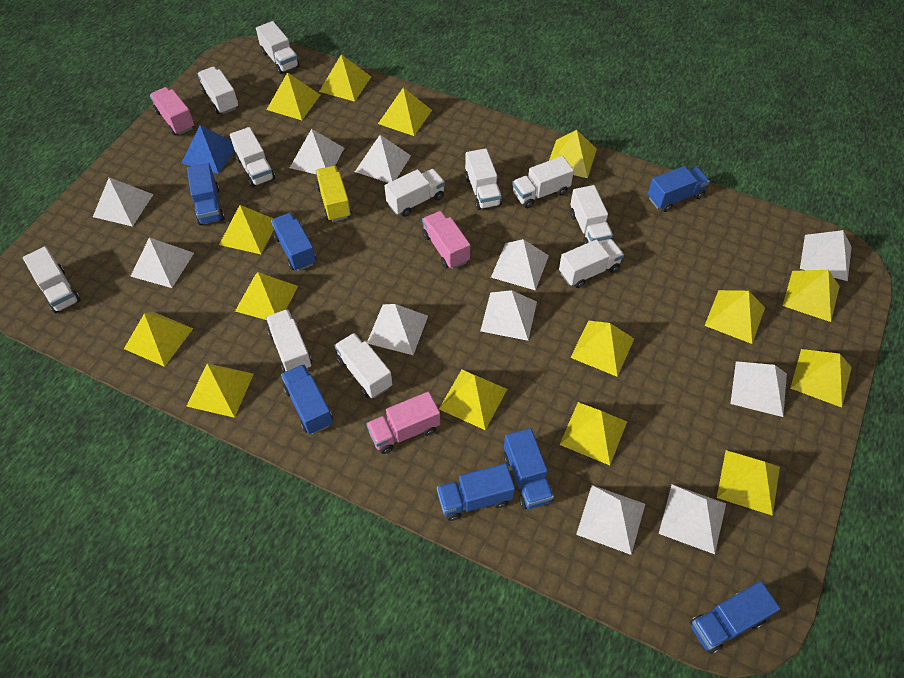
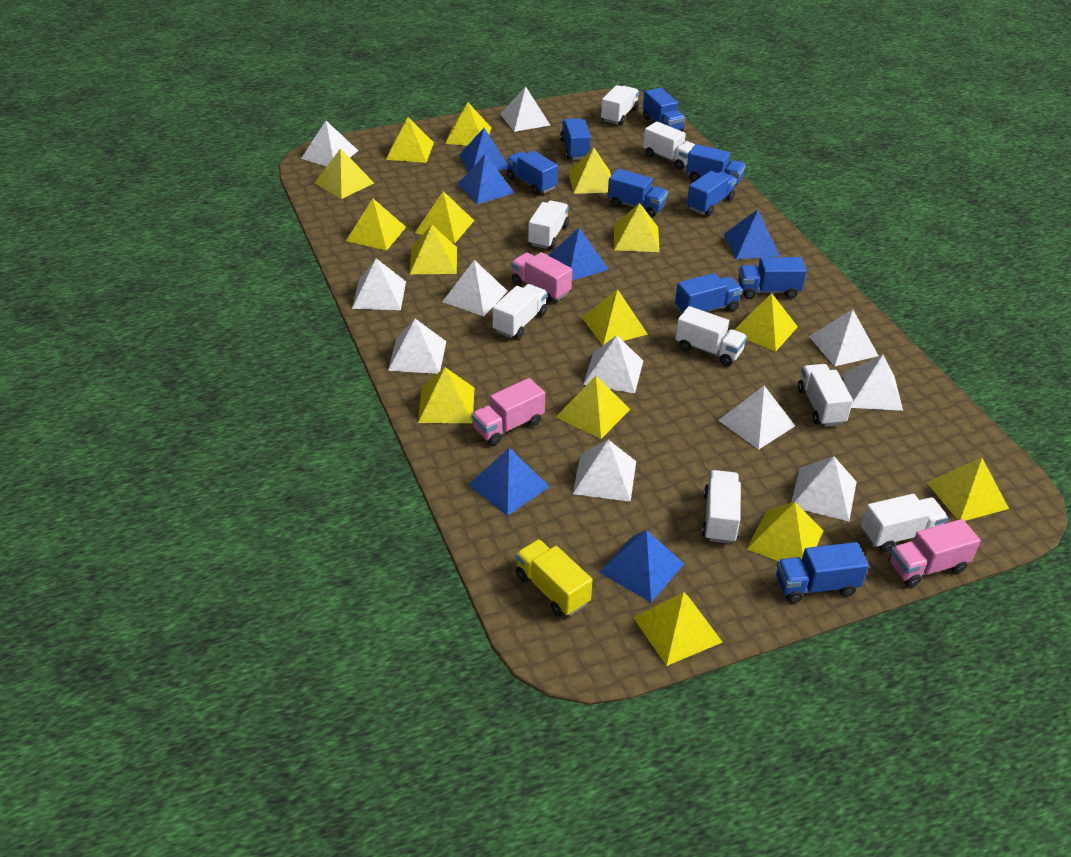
blue pyramid: 1 -> 6
blue truck: 7 -> 9
white truck: 11 -> 8

